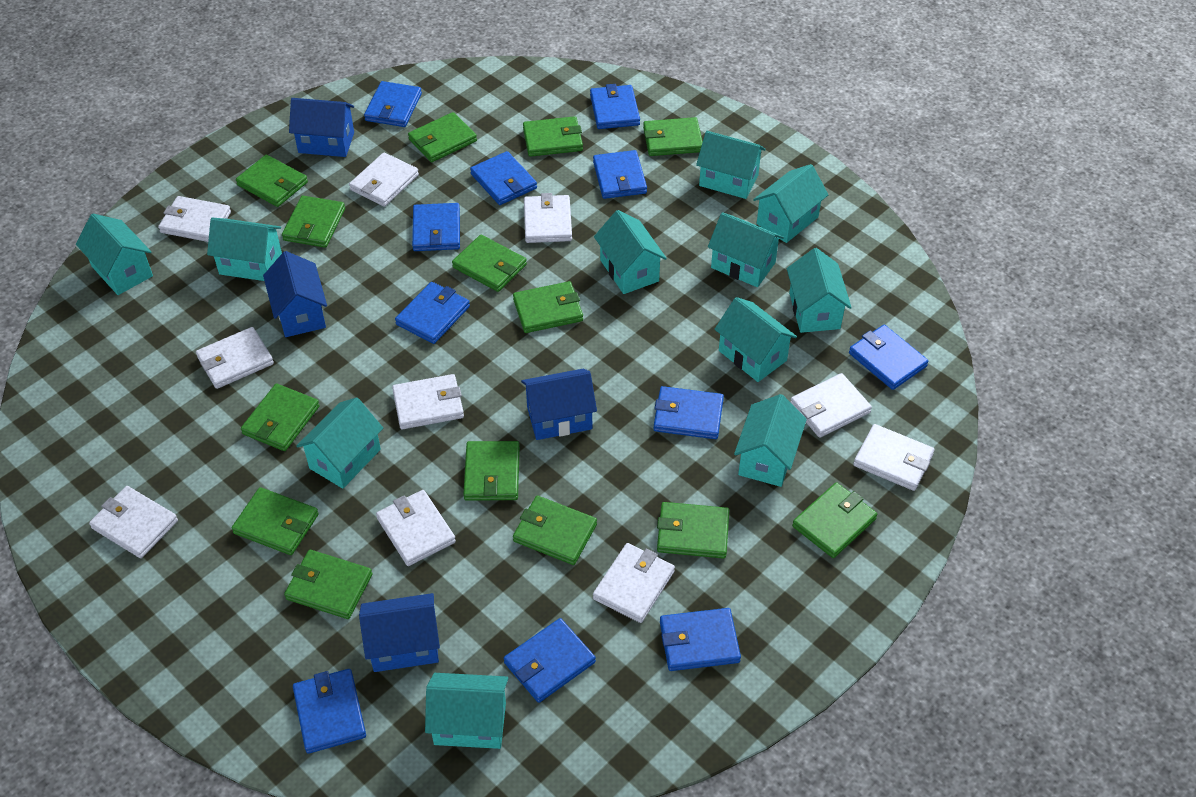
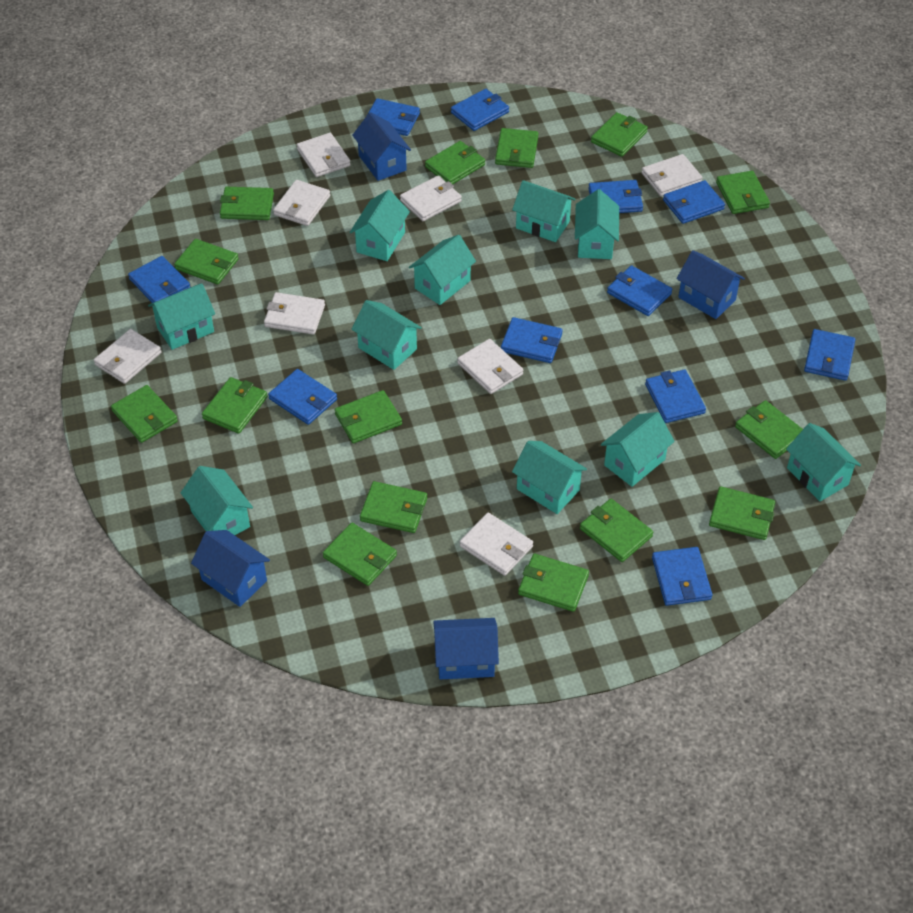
green wallet: 14 -> 15
turquoise house: 11 -> 10
white wallet: 10 -> 8

